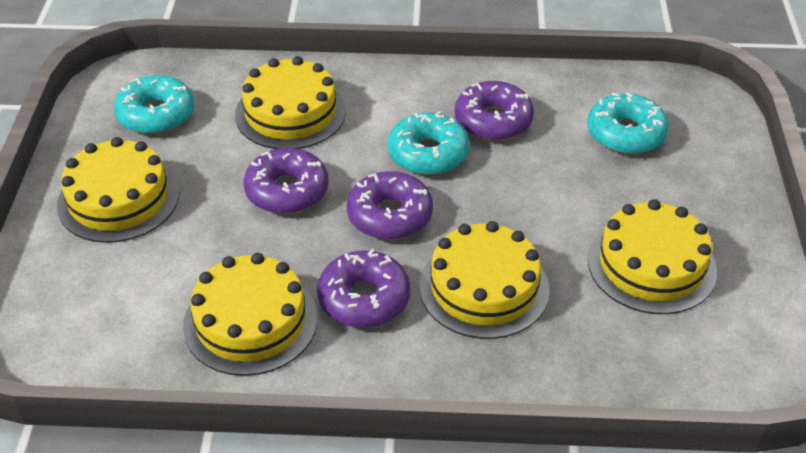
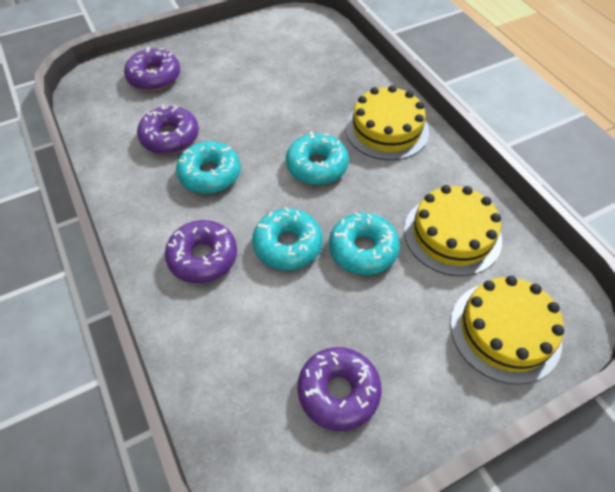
turquoise donut: 3 -> 4
yellow cake: 5 -> 3

